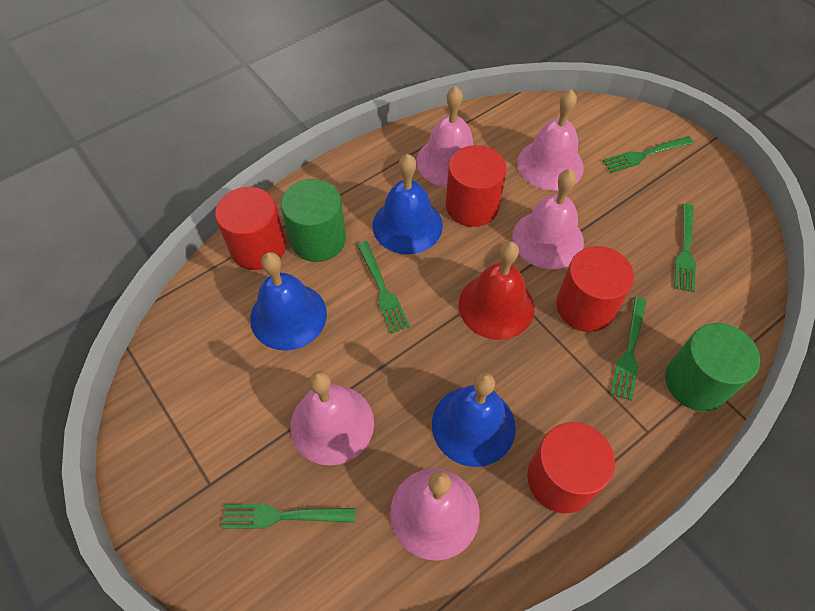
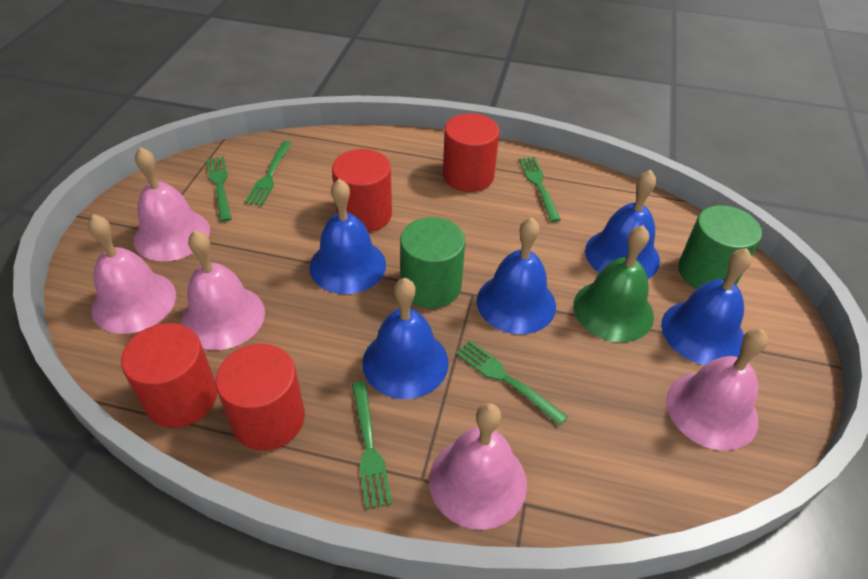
blue bell: 3 -> 5
green bell: 0 -> 1
red bell: 1 -> 0

